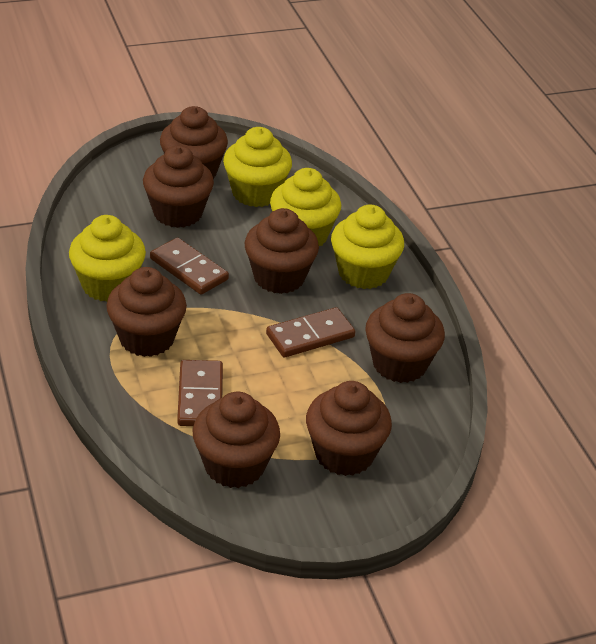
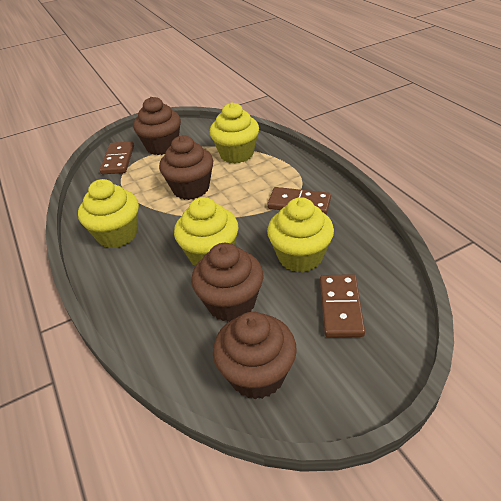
brown cupcake: 7 -> 4

